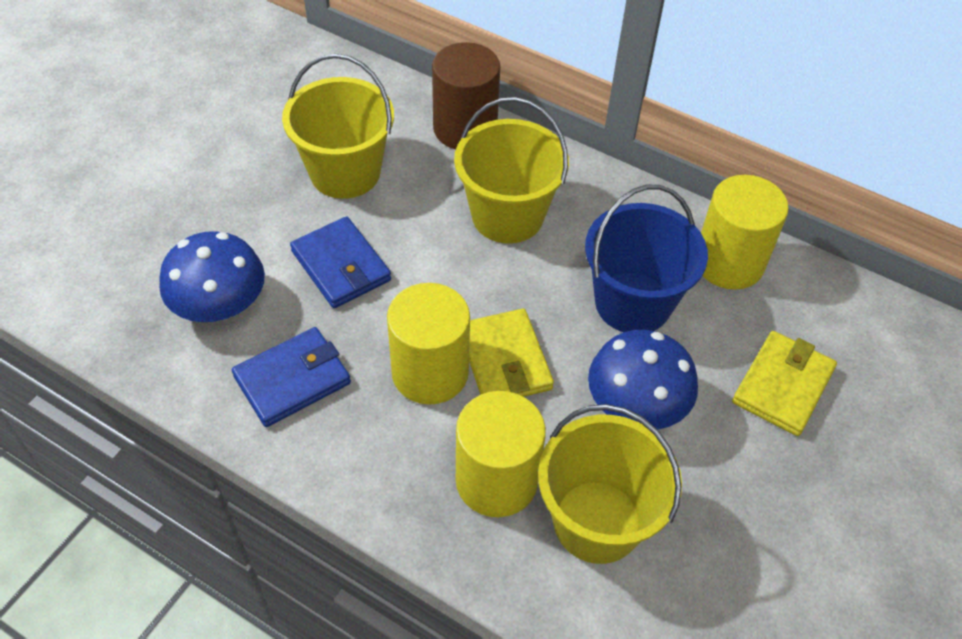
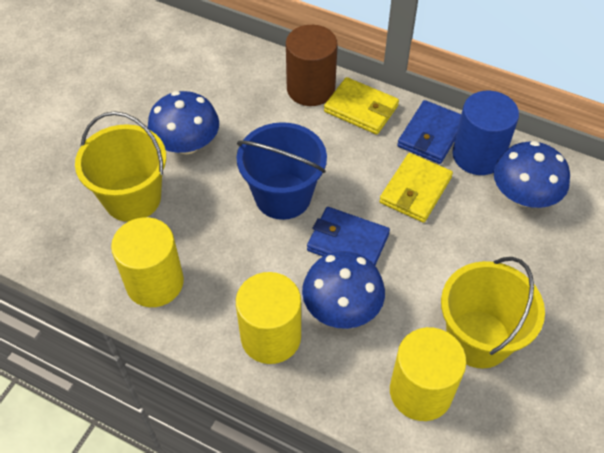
blue cylinder: 0 -> 1
blue mushroom: 2 -> 3
yellow bucket: 3 -> 2

